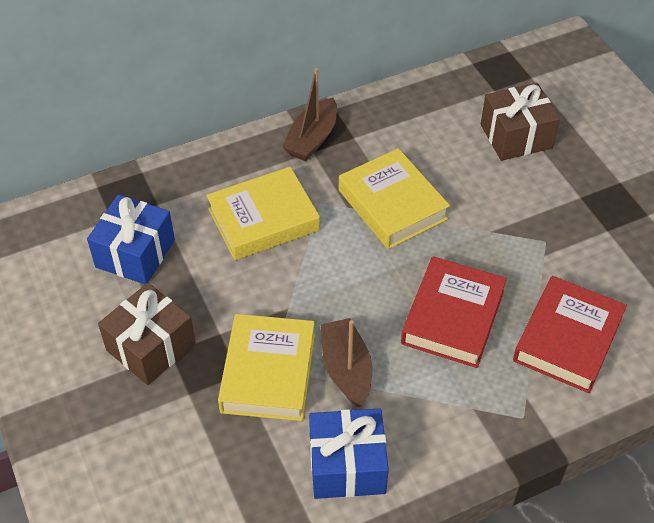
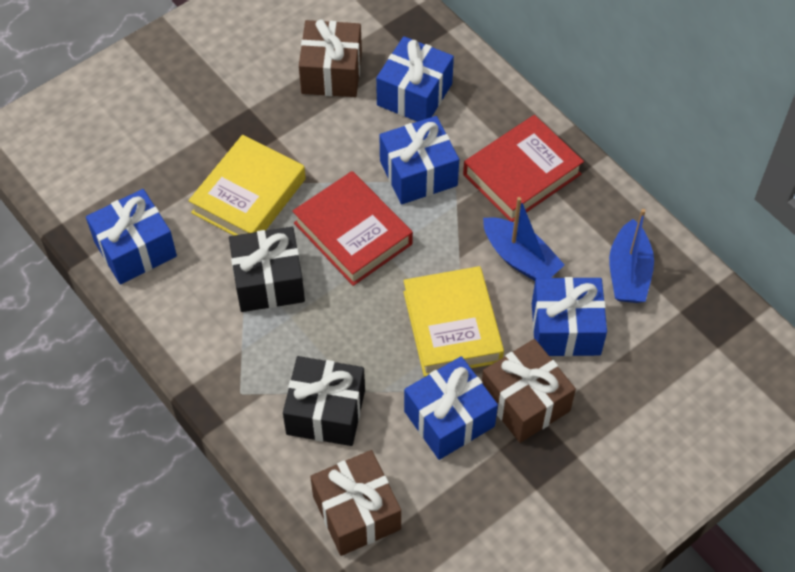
black gift: 0 -> 2
blue boat: 0 -> 2
blue gift: 2 -> 5
brown boat: 2 -> 0
brown gift: 2 -> 3
yellow book: 3 -> 2

